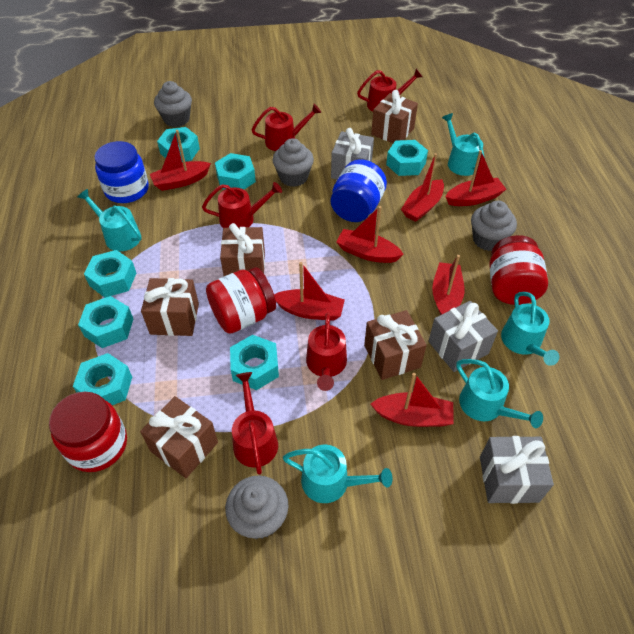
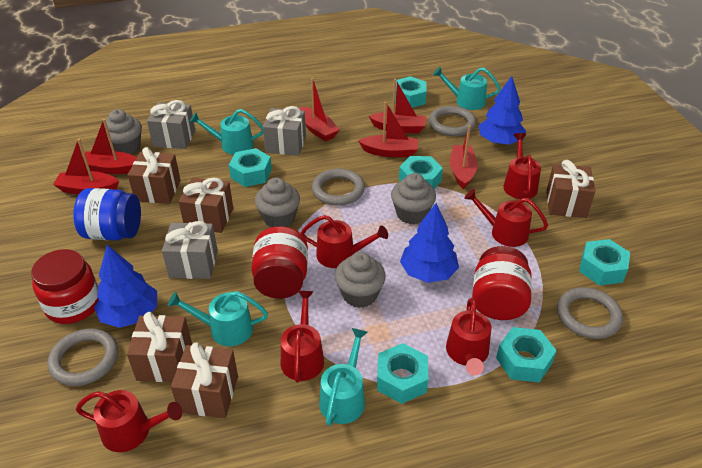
blue jar: 2 -> 1
blue tree: 0 -> 3
grey ring: 0 -> 4
red boat: 7 -> 6
red watering can: 5 -> 6
turquoise nut: 7 -> 6
turquoise watering can: 5 -> 4

